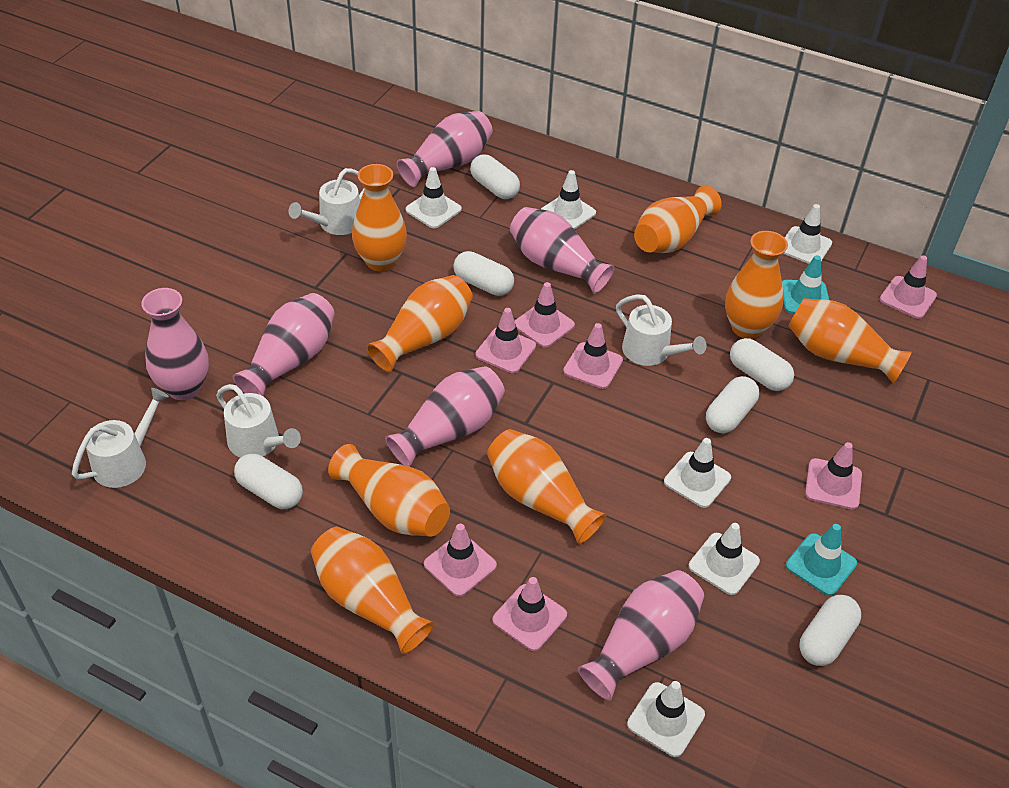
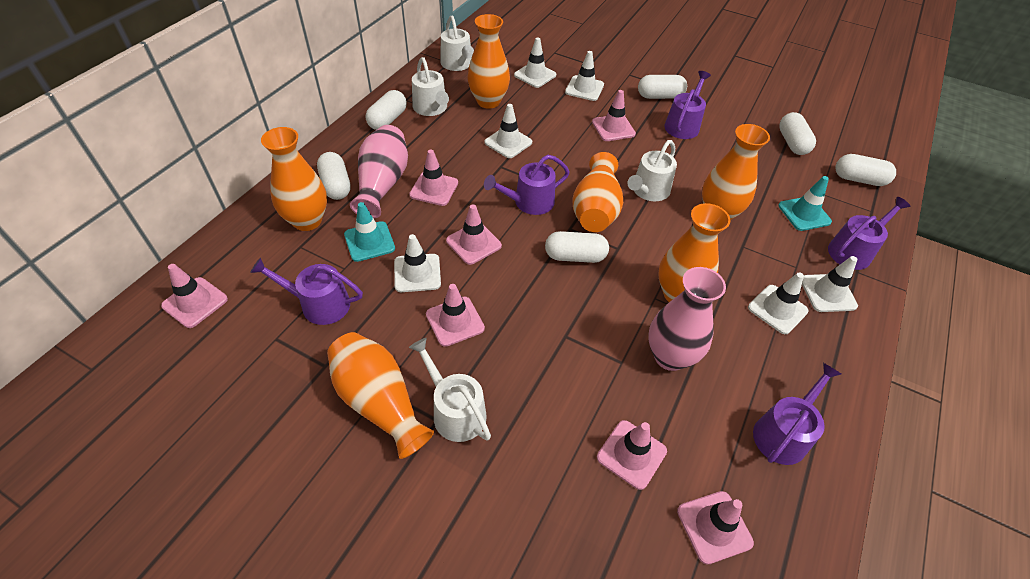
orange vase: 8 -> 6
pink vase: 6 -> 2
purple watering can: 0 -> 5

